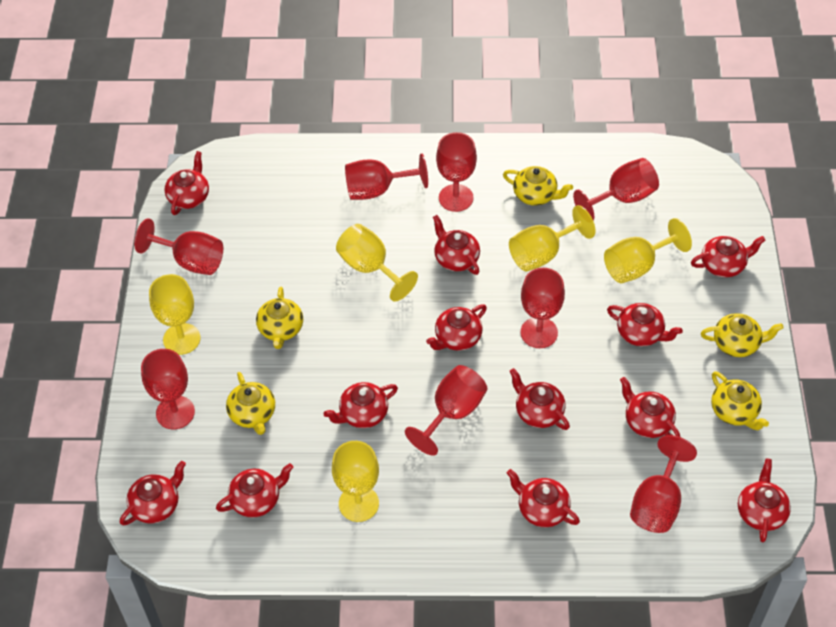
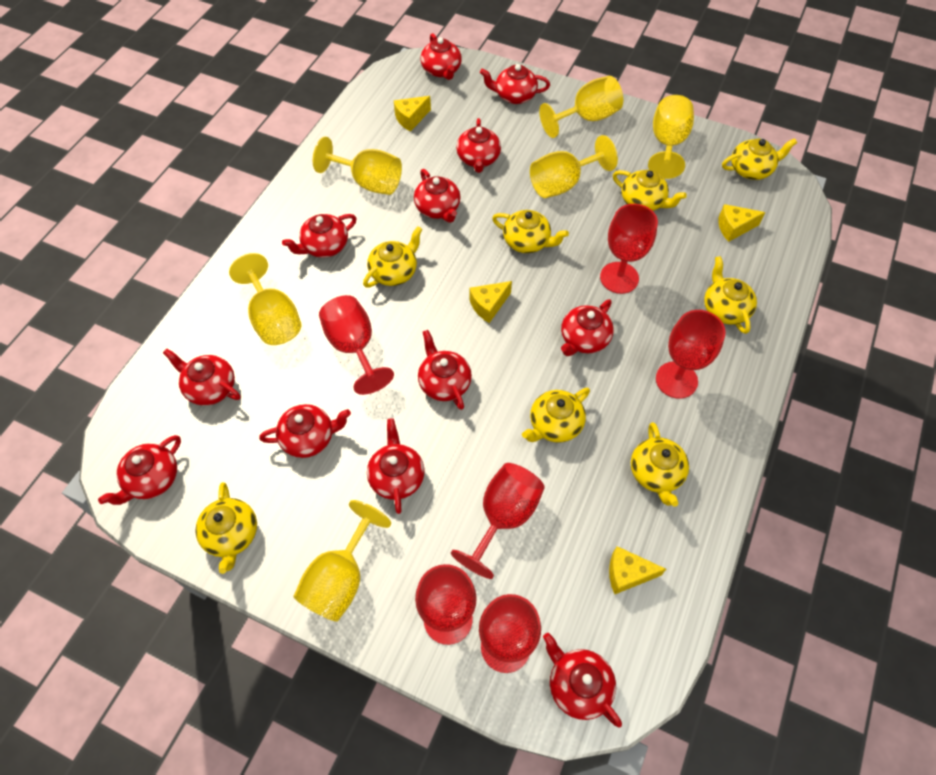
red goblet: 8 -> 6
yellow cheese: 0 -> 4
yellow goblet: 5 -> 6
yellow teapot: 5 -> 8

